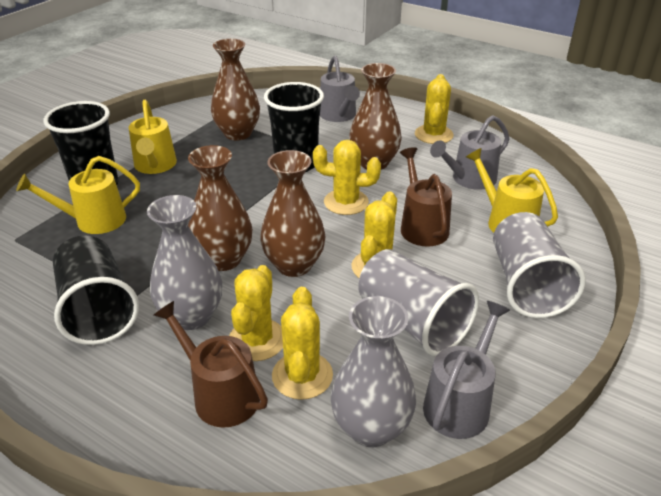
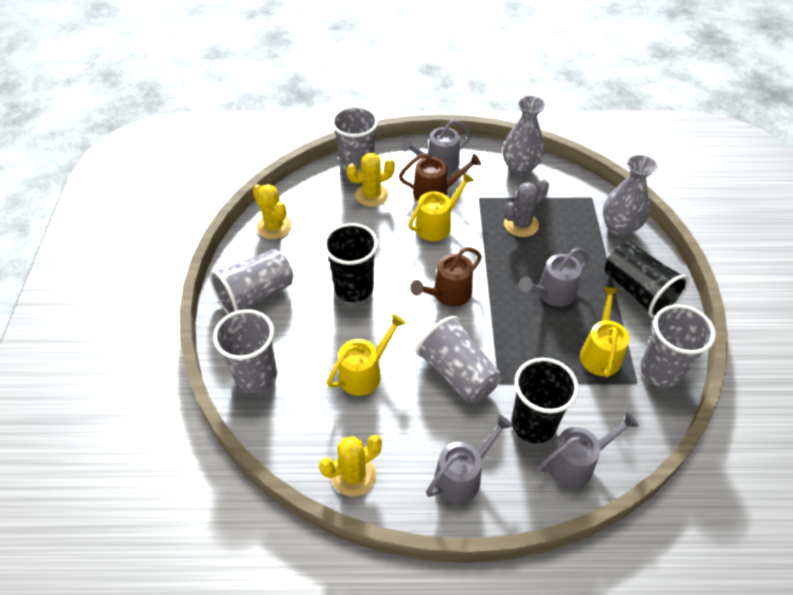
brown vase: 4 -> 0
grey cactus: 0 -> 1
grey cup: 2 -> 5
grey watering can: 3 -> 4
yellow cactus: 5 -> 3

